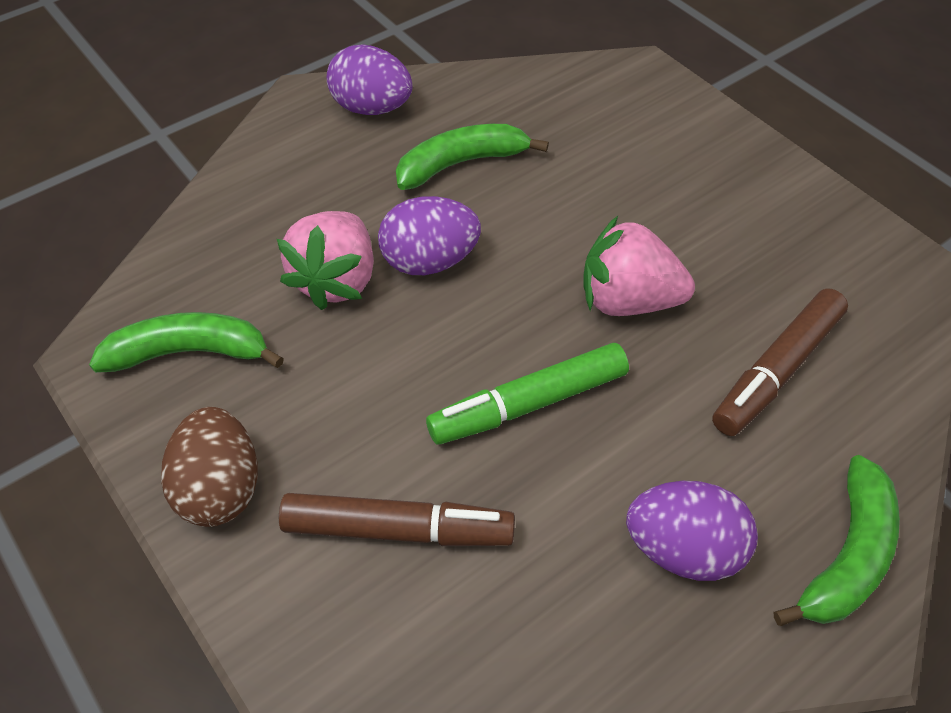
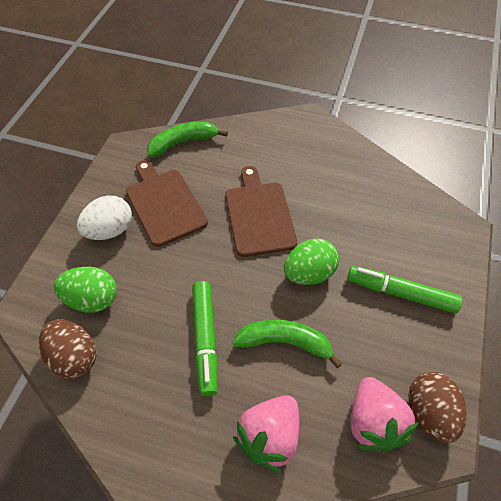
brown cutting board: 0 -> 2
brown egg: 1 -> 2
brown marker: 2 -> 0
green banana: 3 -> 2
green egg: 0 -> 2
green marker: 1 -> 2
purple egg: 3 -> 0
white egg: 0 -> 1

